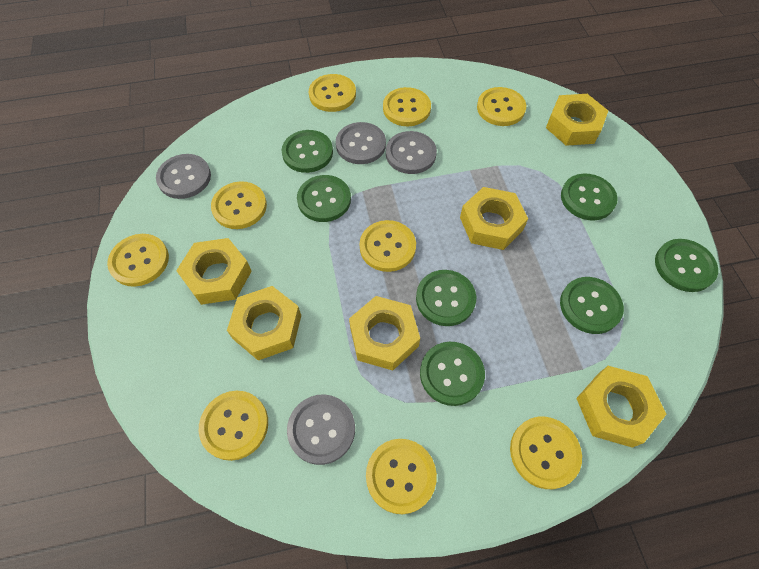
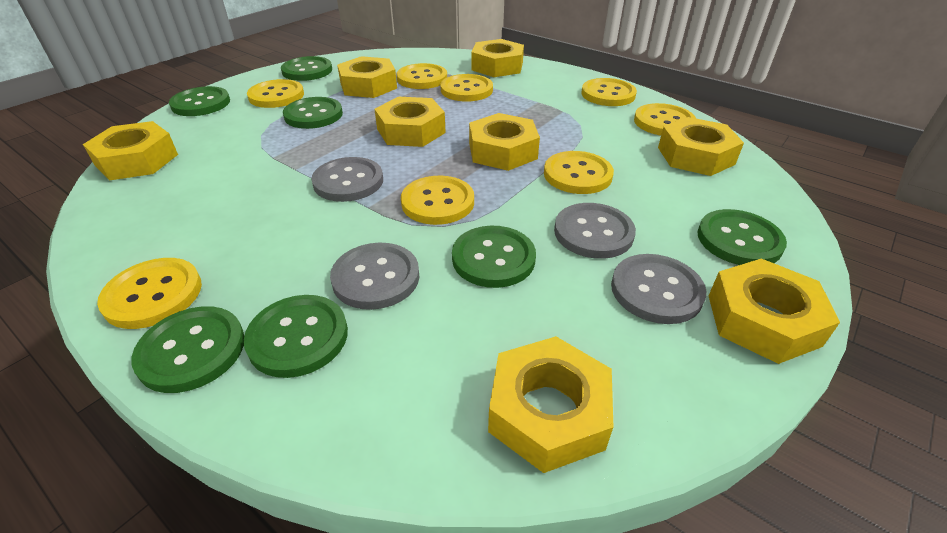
yellow button: 9 -> 8
yellow nut: 6 -> 8

